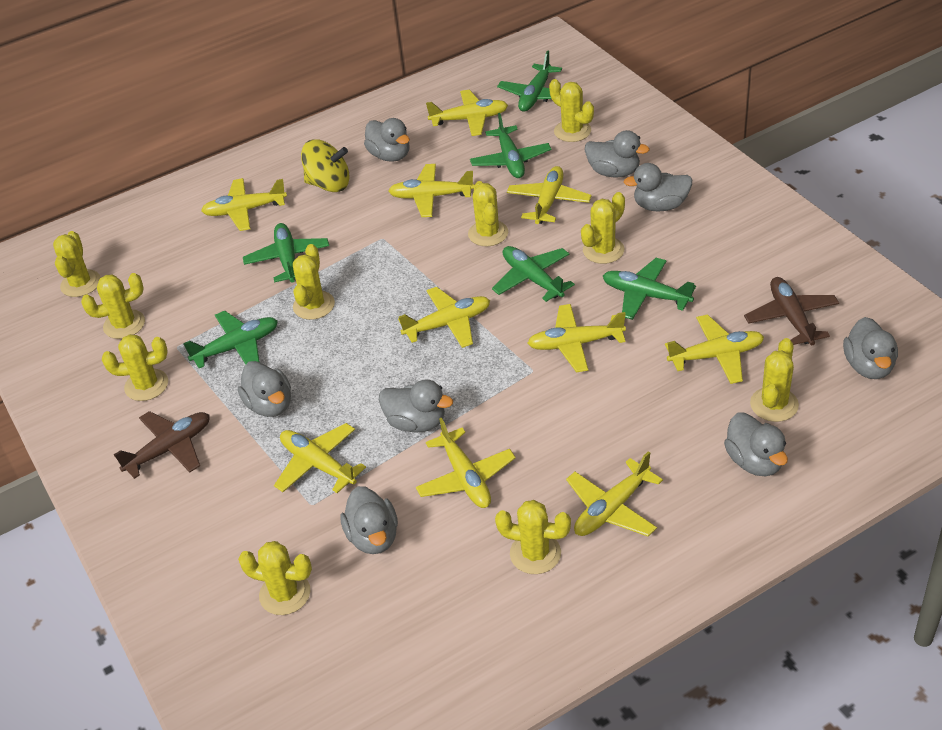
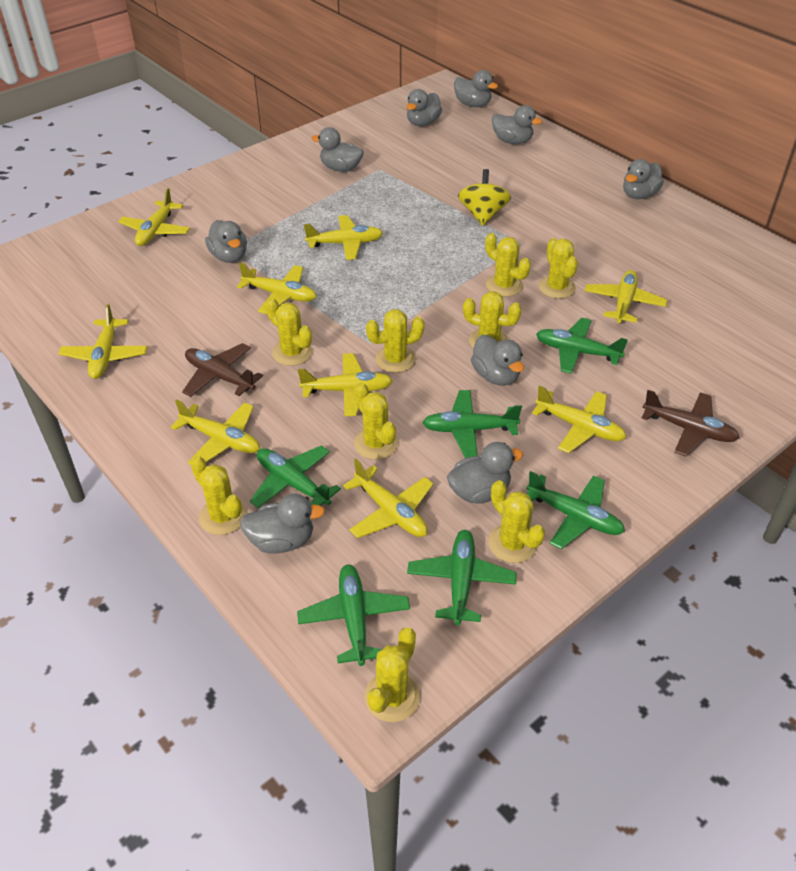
grey duck: 8 -> 9
yellow cactus: 10 -> 9
yellow plane: 10 -> 9

